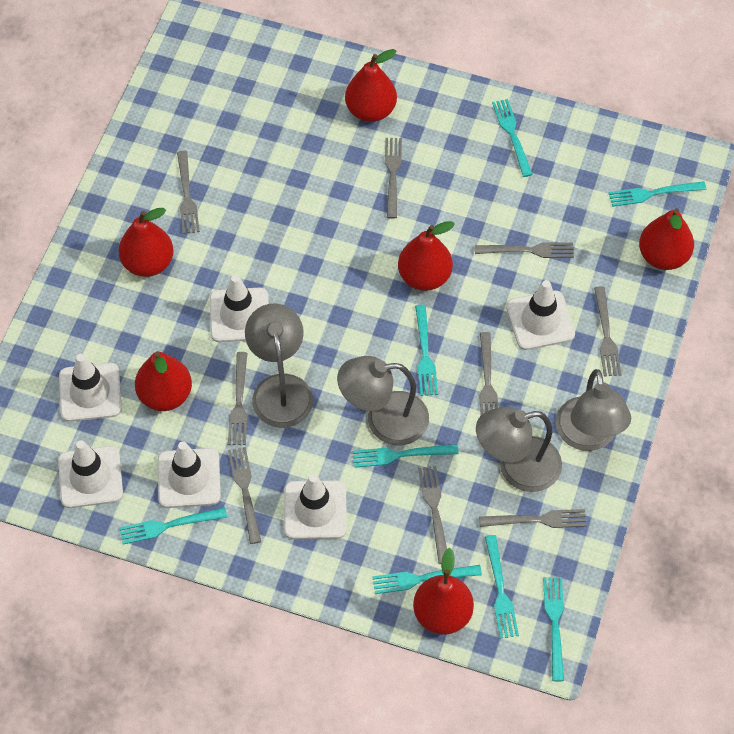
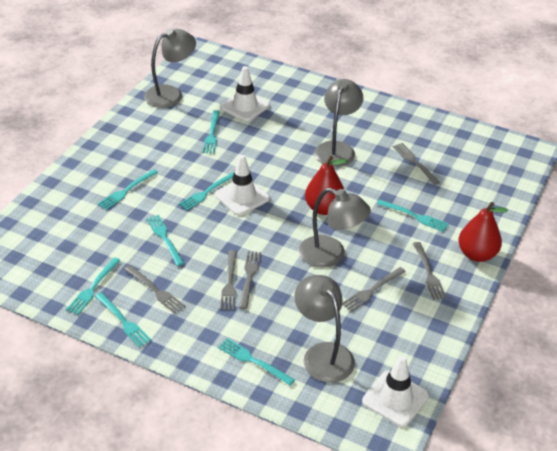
grey fork: 9 -> 6
red pear: 6 -> 2
white traffic cone: 6 -> 3

